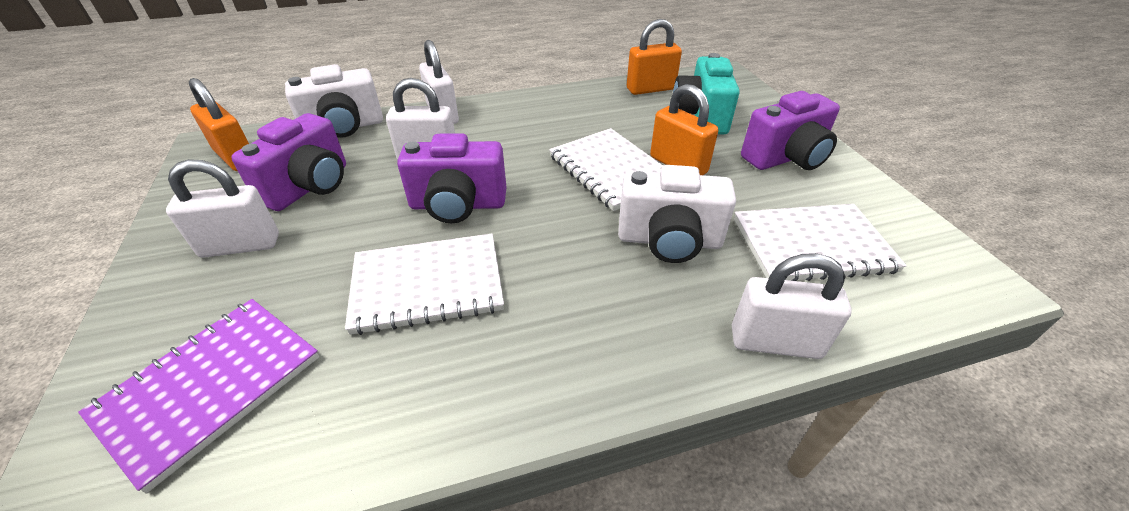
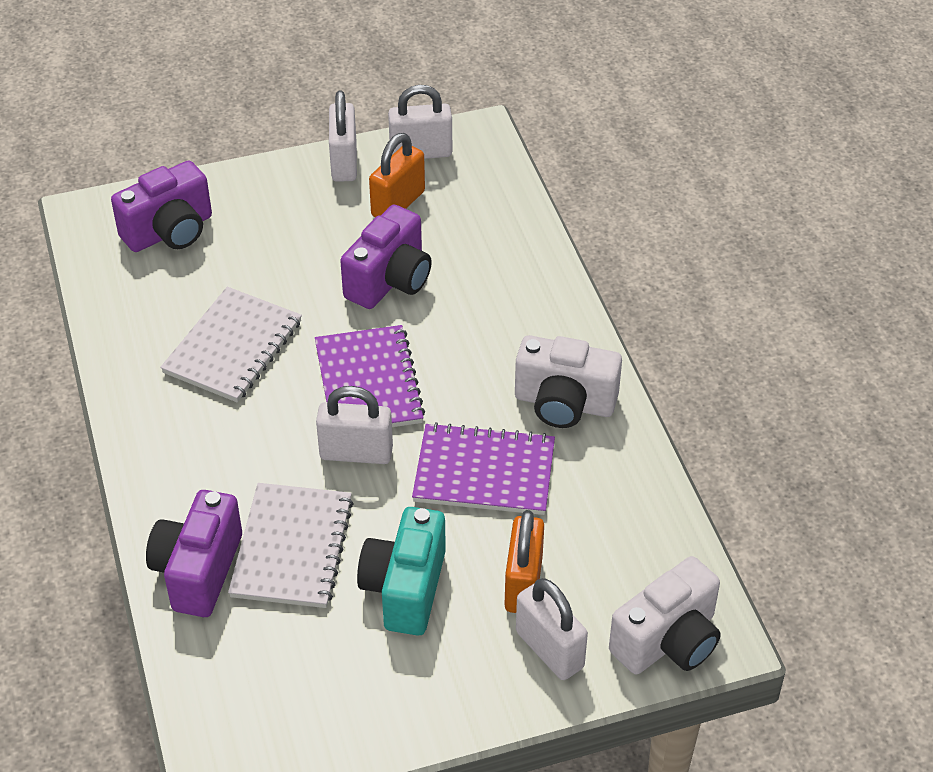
orange padlock: 3 -> 2
purple notebook: 1 -> 2
white notebook: 3 -> 2

